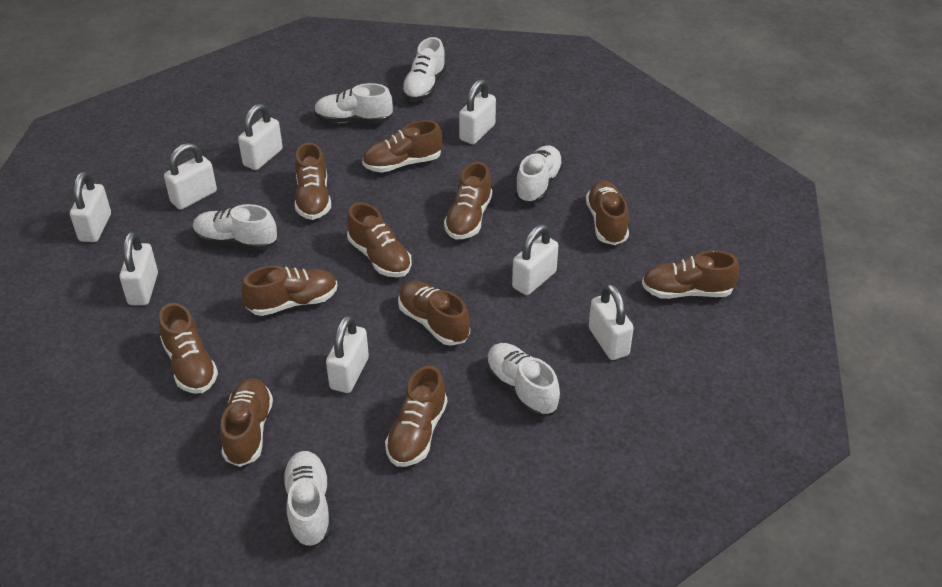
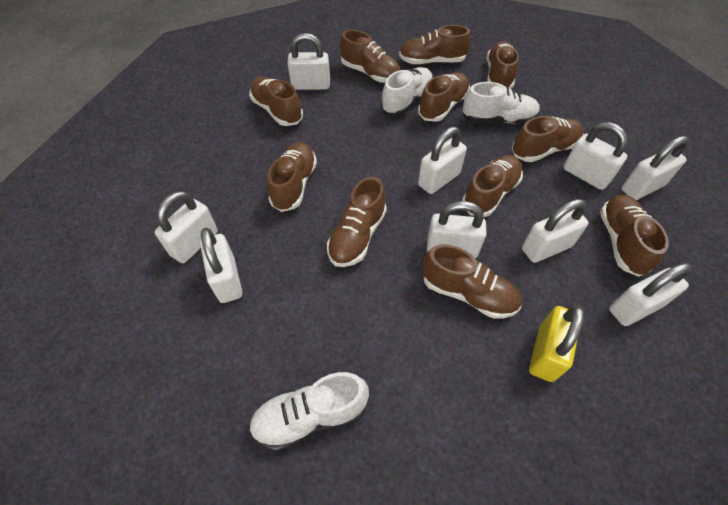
white padlock: 8 -> 9
white shoe: 6 -> 3
yellow padlock: 0 -> 1

